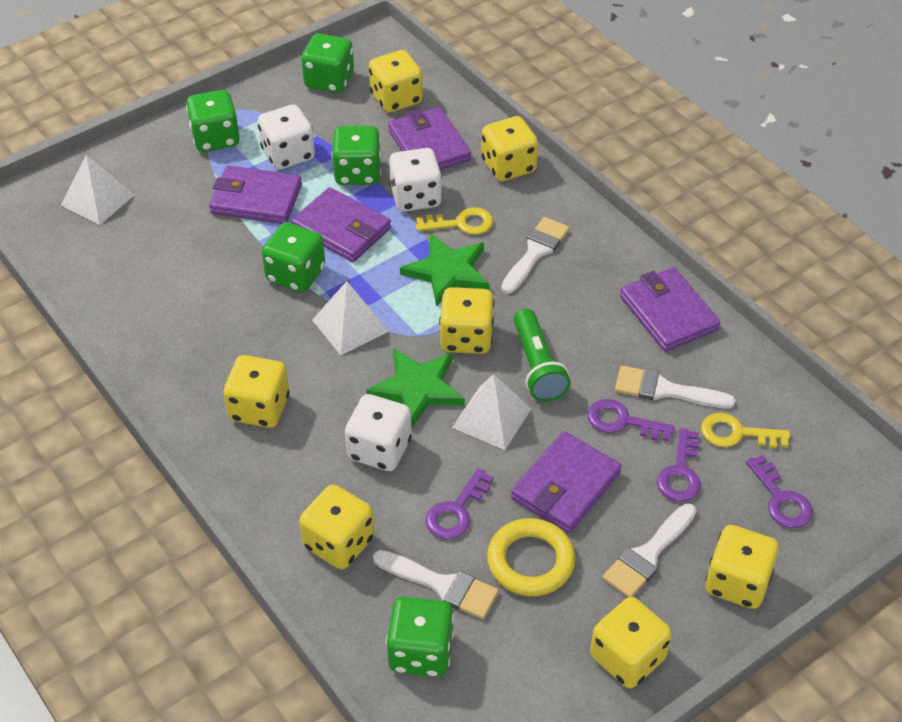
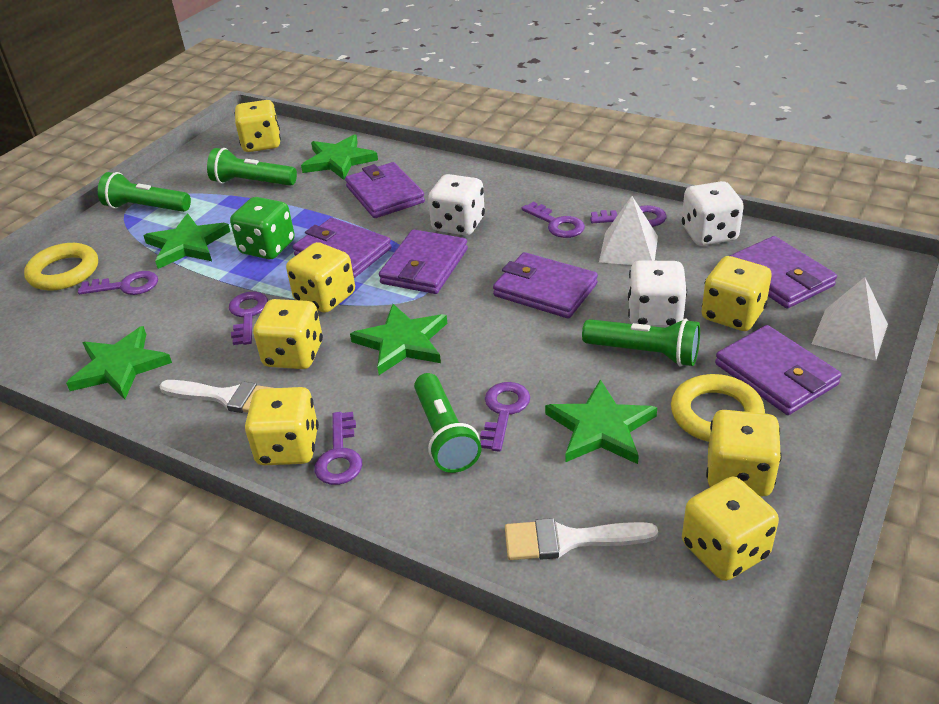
green dice: 5 -> 1
green flashlight: 1 -> 4
green star: 2 -> 5
purple key: 4 -> 6
purple wallet: 5 -> 6
white brush: 4 -> 2
white pyramid: 3 -> 2
yellow key: 2 -> 0
yellow ring: 1 -> 2

